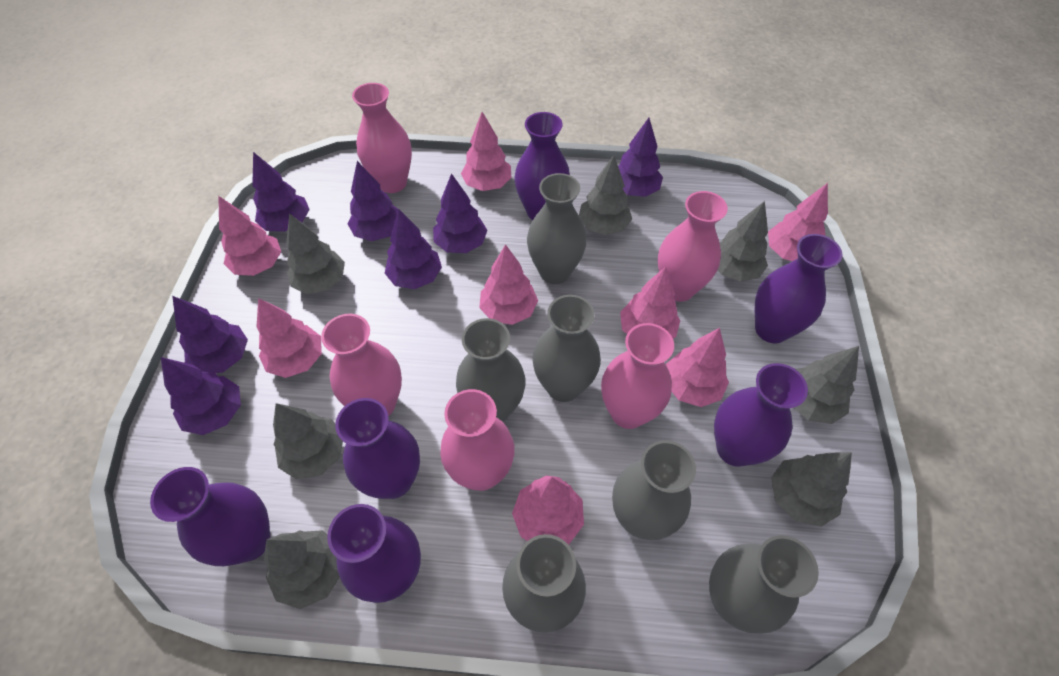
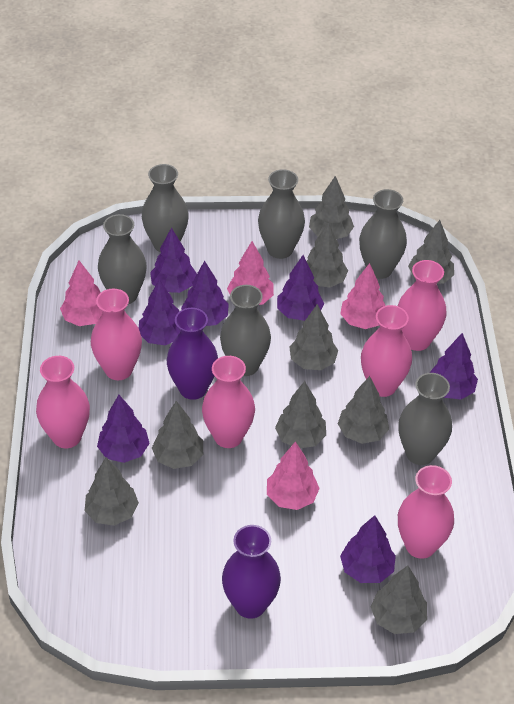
grey tree: 7 -> 9
pink tree: 8 -> 4
pink vase: 5 -> 6
purple vase: 6 -> 2

